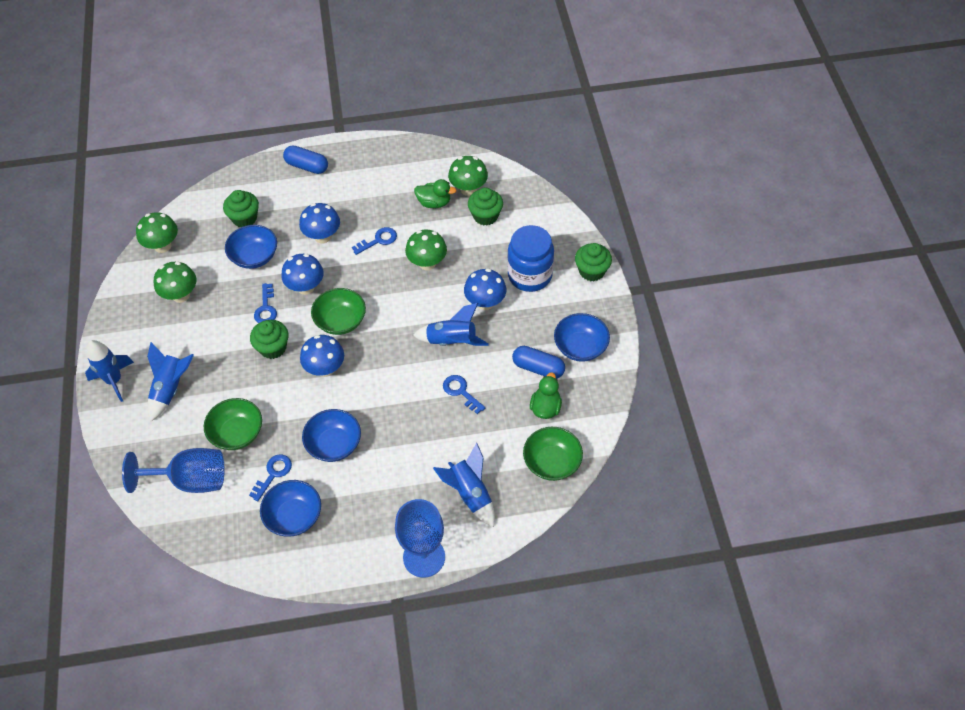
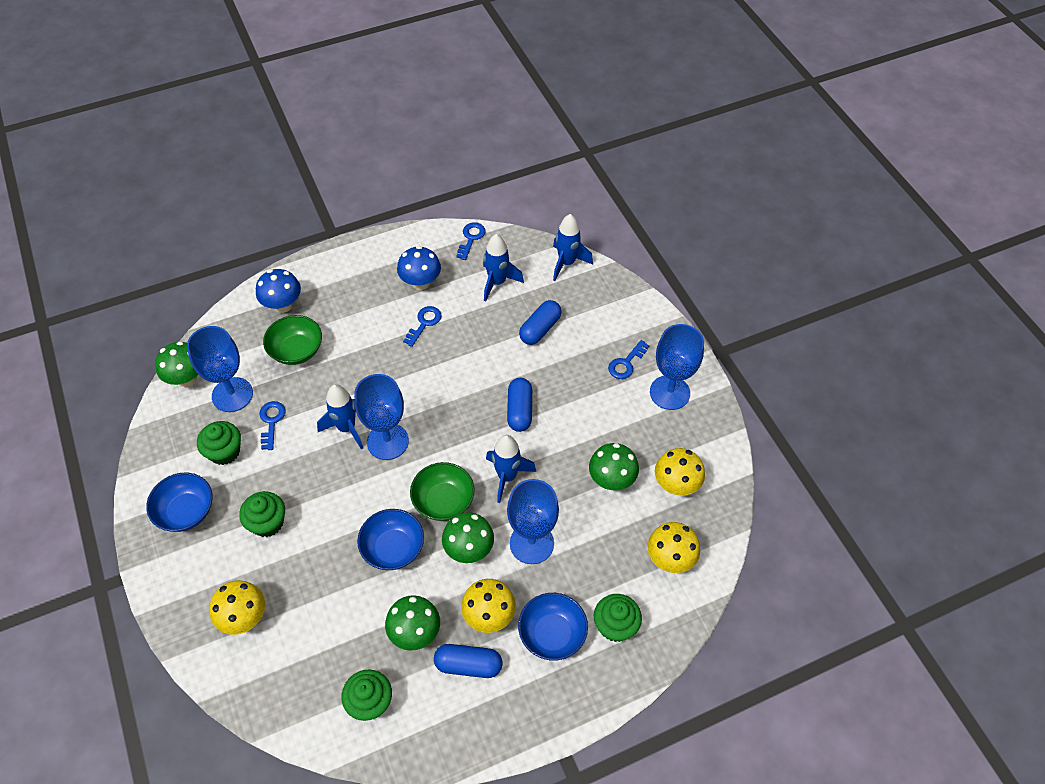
blue bowl: 4 -> 3
blue capsule: 2 -> 3
blue goblet: 2 -> 4
blue jar: 1 -> 0
blue mushroom: 4 -> 2
green bowl: 3 -> 2
green duck: 2 -> 0
yellow mushroom: 0 -> 4

